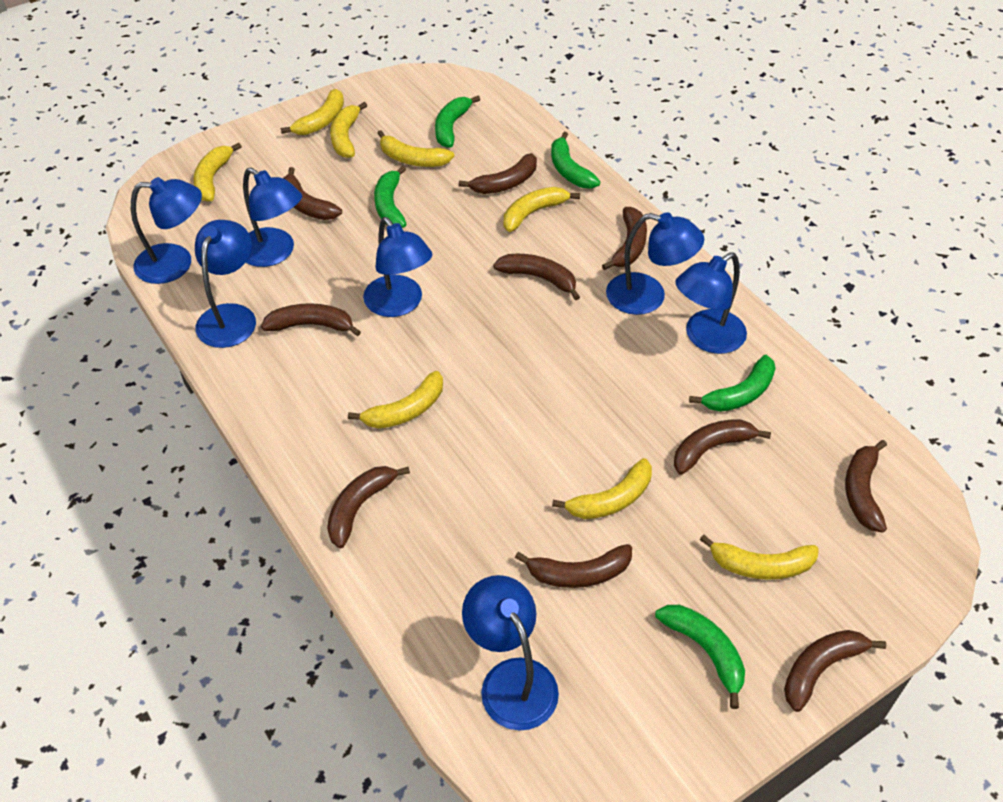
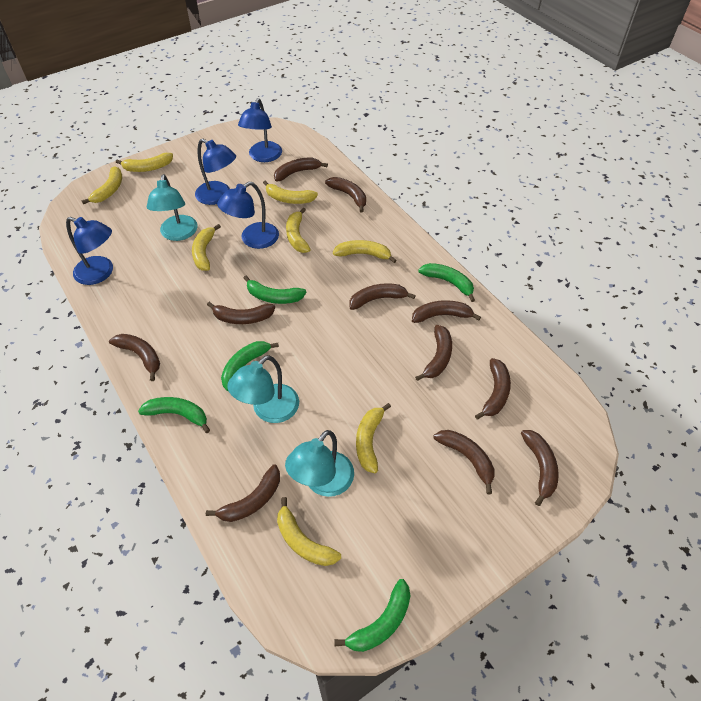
blue lamp: 7 -> 4
brown banana: 10 -> 11
turquoise lamp: 0 -> 3

